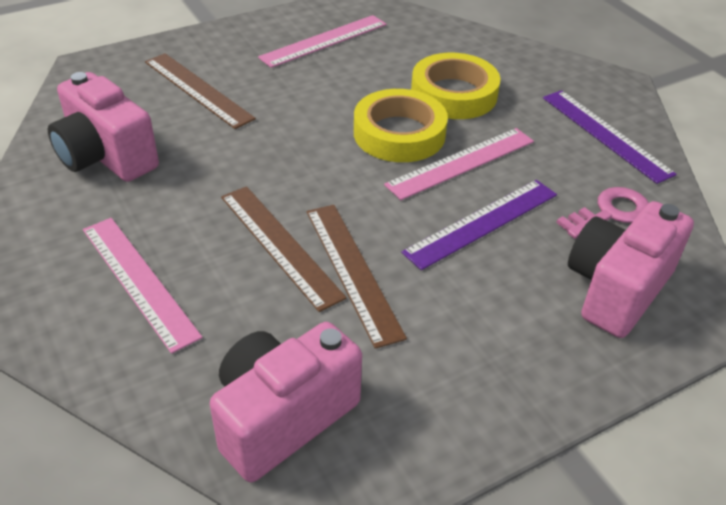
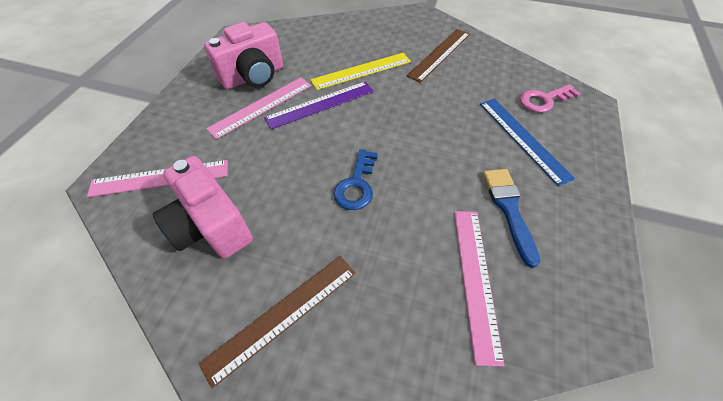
blue brush: 0 -> 1
blue key: 0 -> 1
blue ruler: 0 -> 1
brown ruler: 3 -> 2
pink camera: 3 -> 2
purple ruler: 2 -> 1
yellow ruler: 0 -> 1
yellow tape: 2 -> 0

